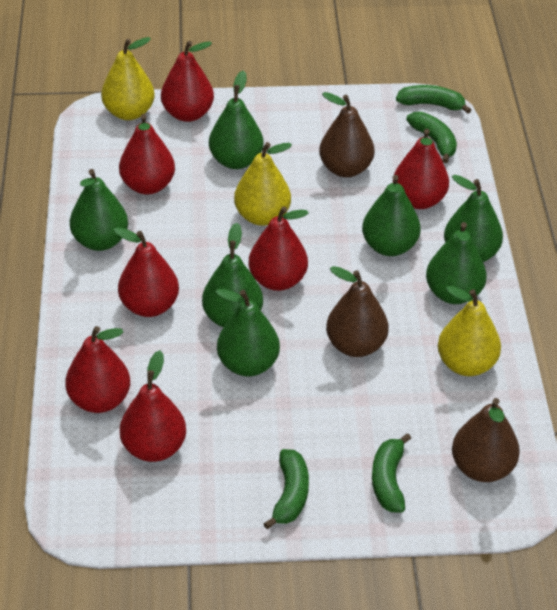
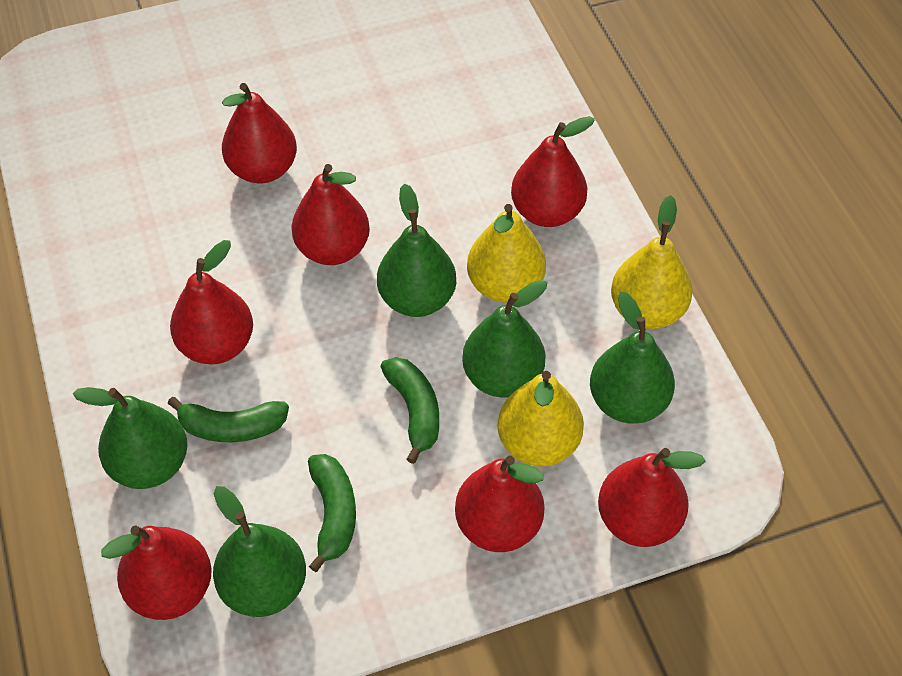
brown pear: 3 -> 0
green banana: 4 -> 3
green pear: 7 -> 5

